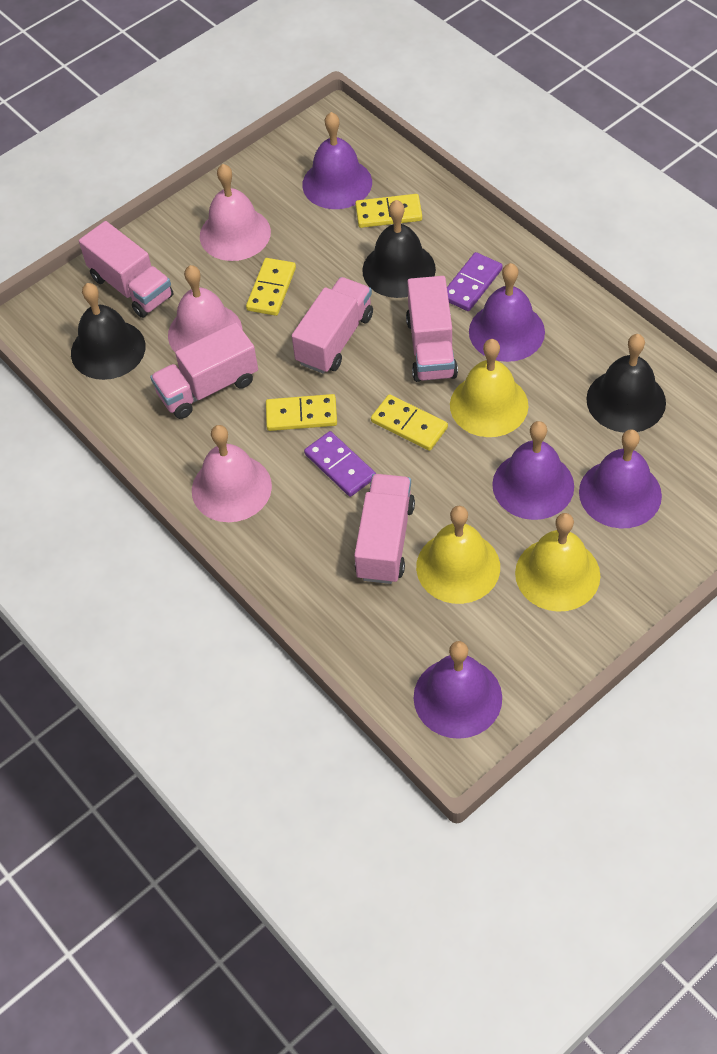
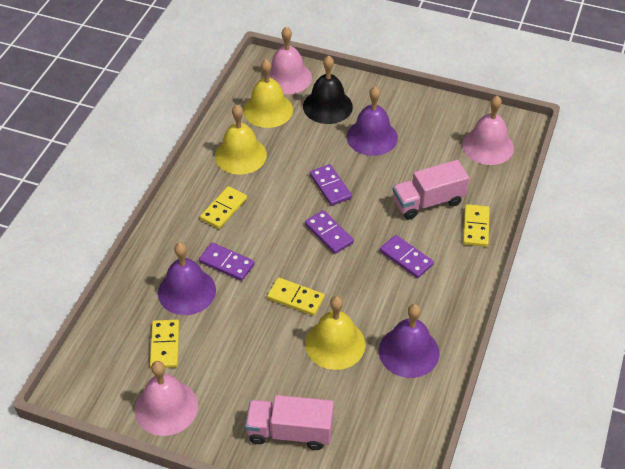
black bell: 3 -> 1
pink truck: 5 -> 2
purple bell: 5 -> 3
purple domino: 2 -> 4

